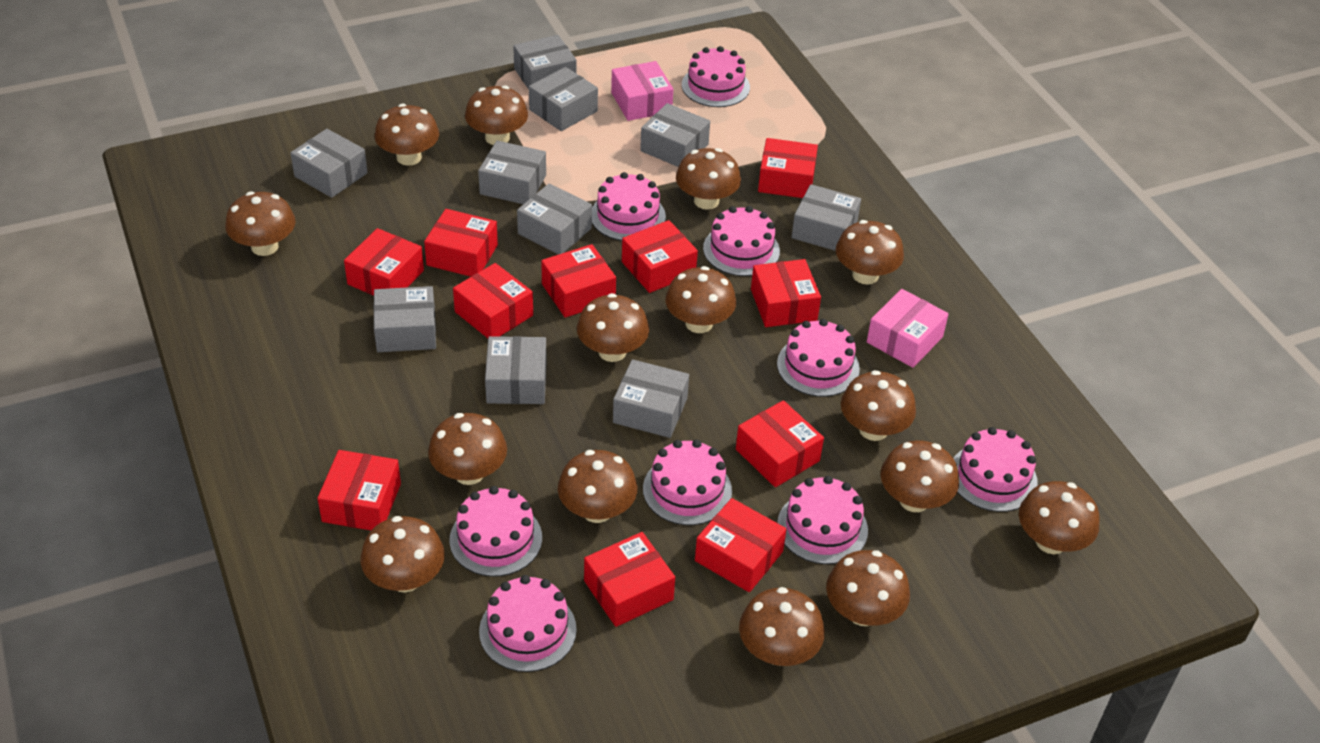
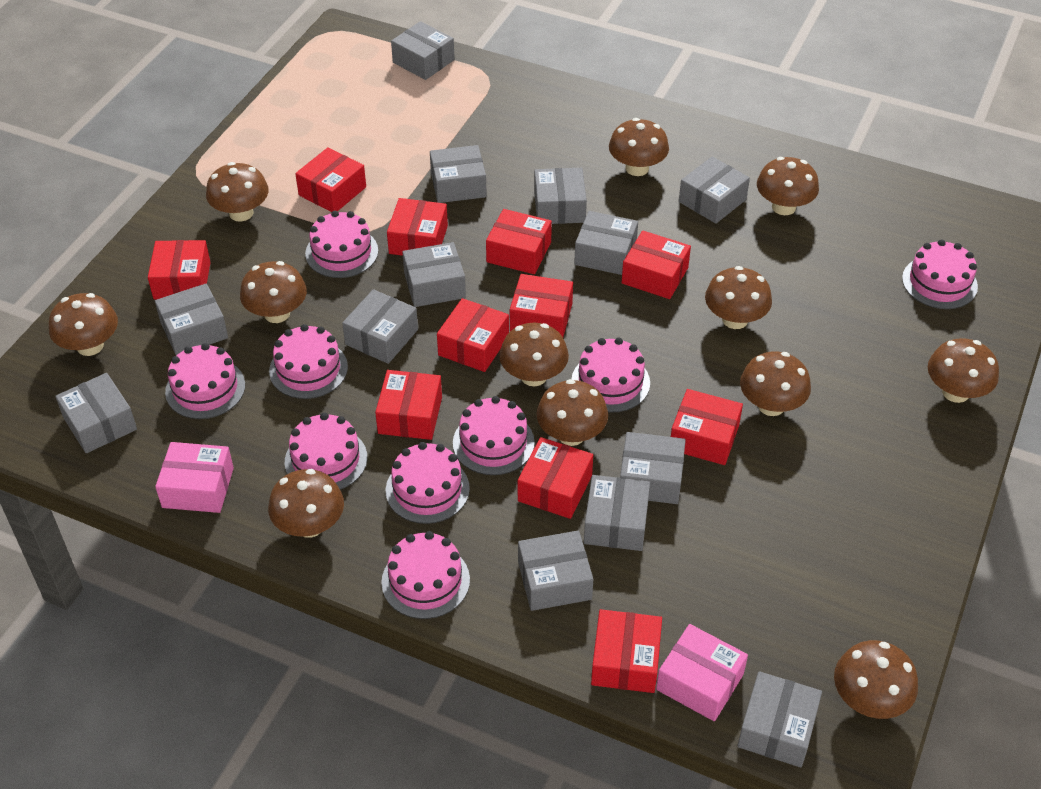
brown mushroom: 15 -> 12
grey box: 10 -> 13

